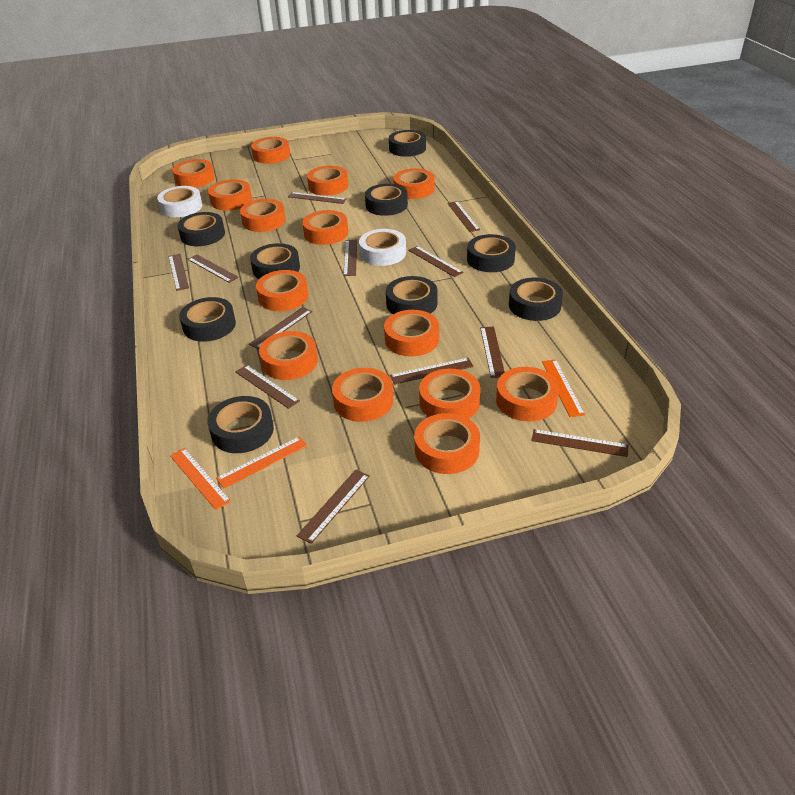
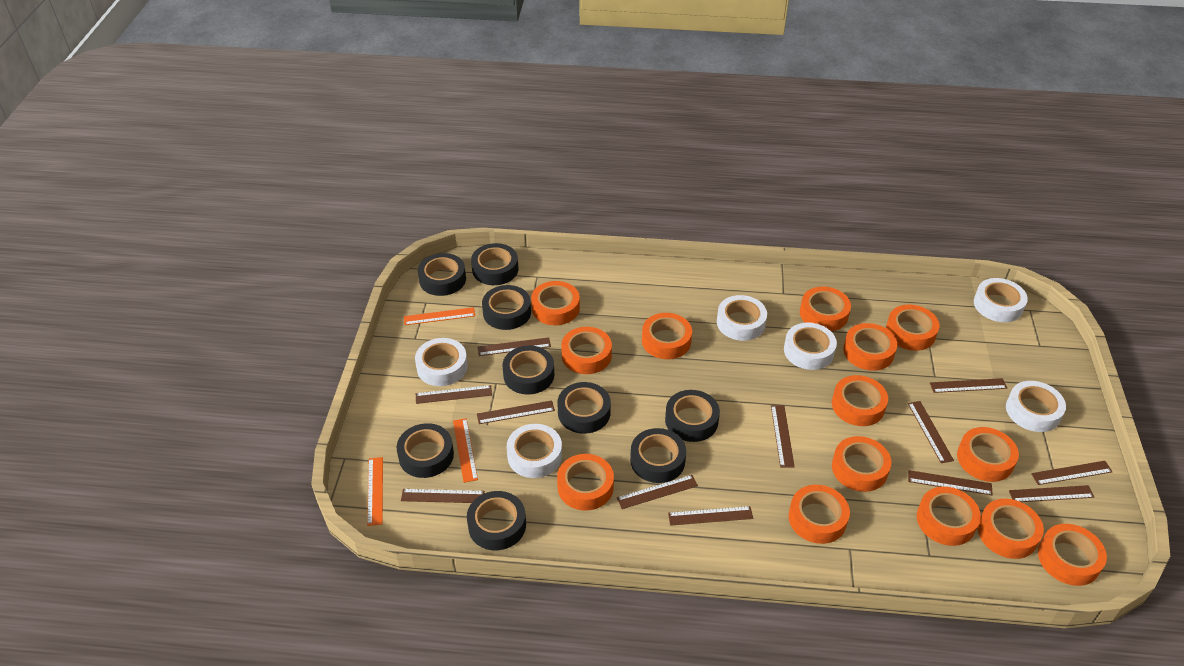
white tape: 2 -> 6

